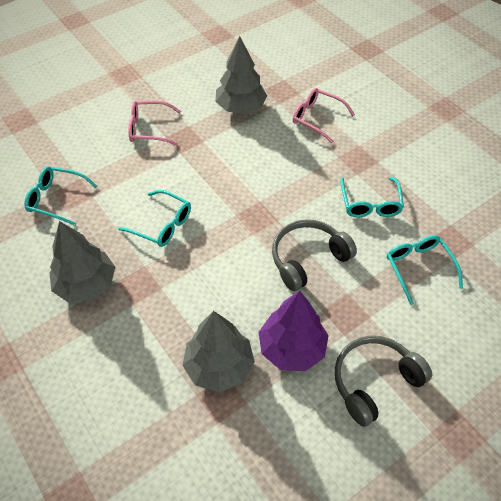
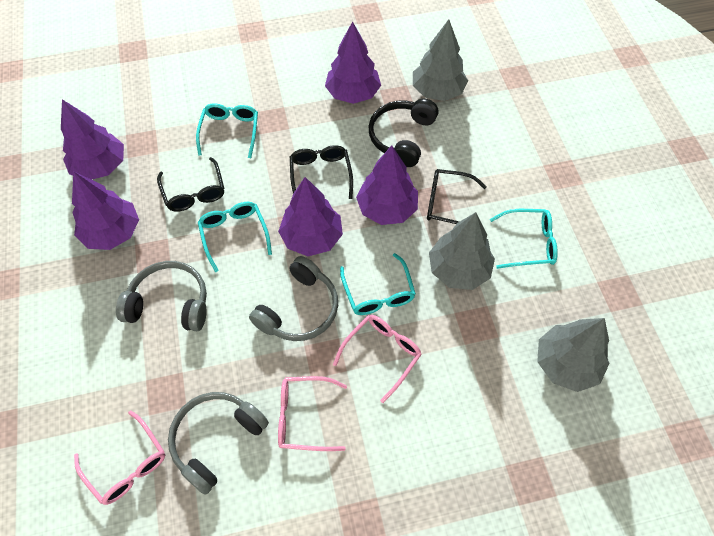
black glasses: 0 -> 3
black headphones: 0 -> 1
grey headphones: 2 -> 3
pink glasses: 2 -> 3
purple tree: 1 -> 5

